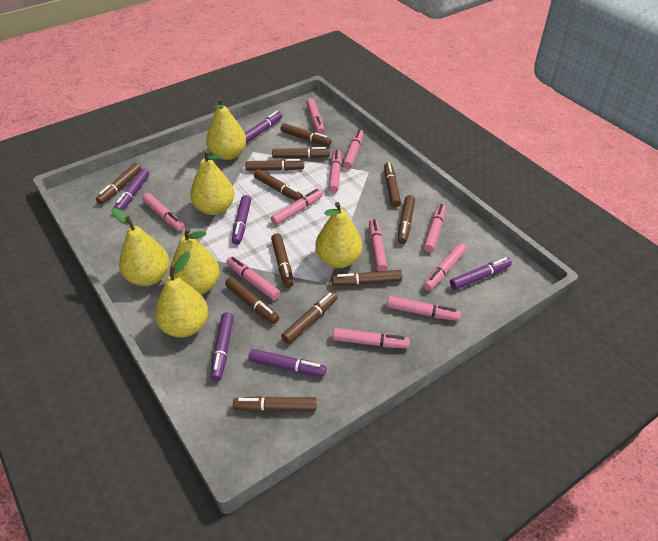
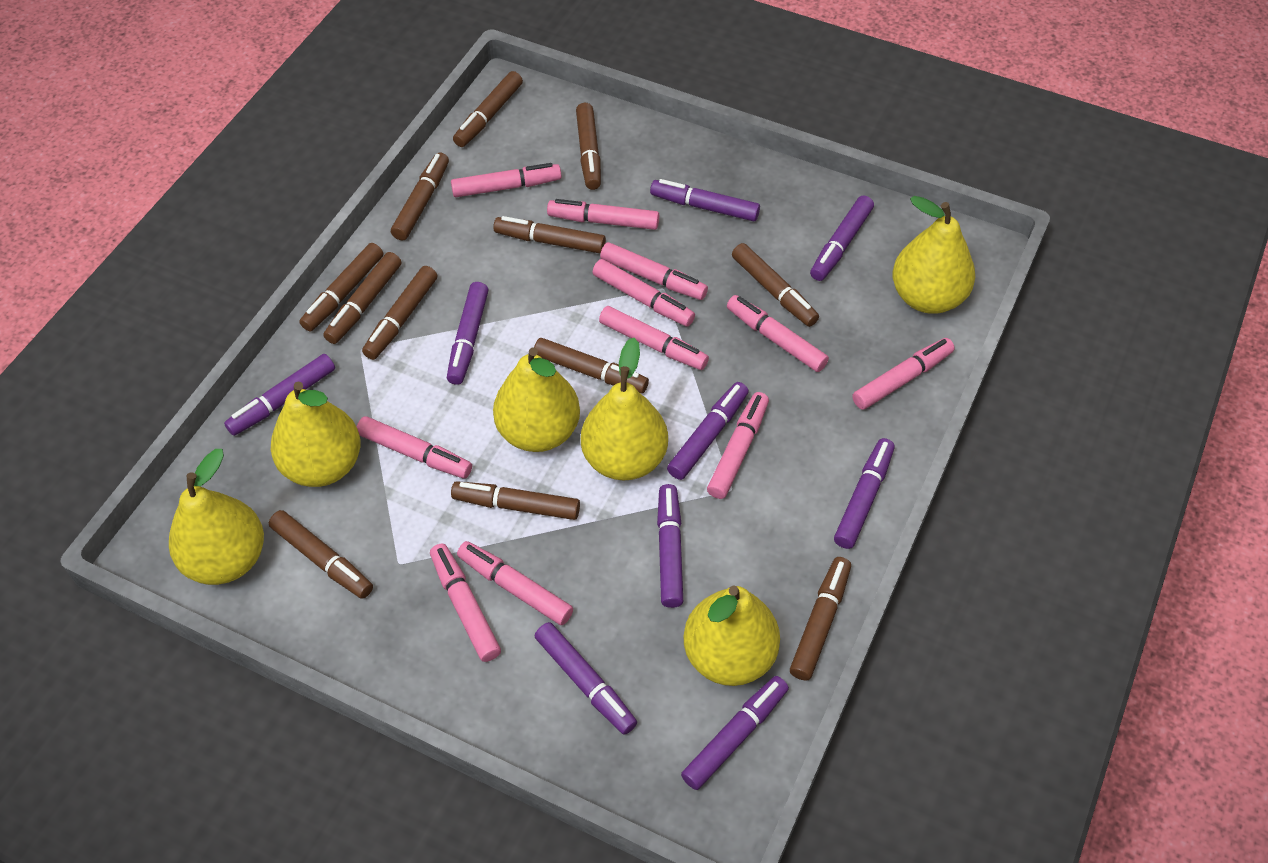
purple marker: 6 -> 9

